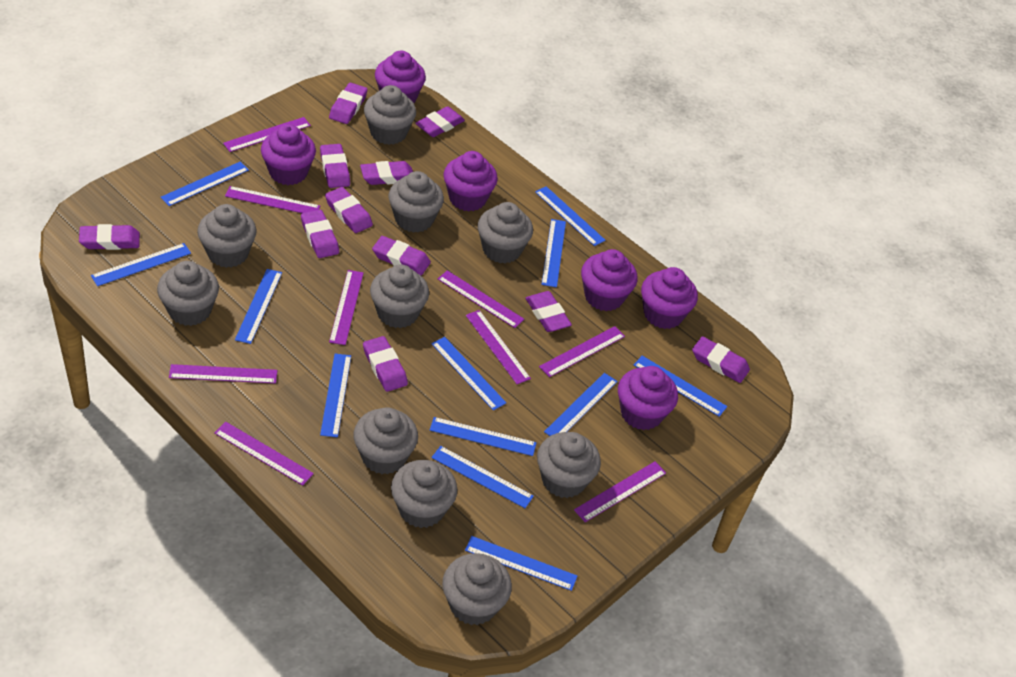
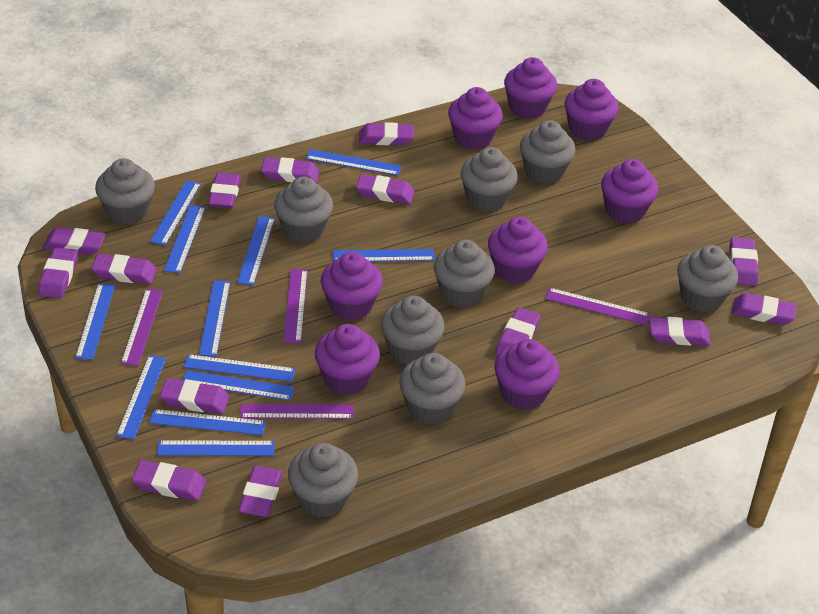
grey cupcake: 10 -> 9
purple cupcake: 6 -> 8
purple eraser: 11 -> 14
purple ruler: 9 -> 4

